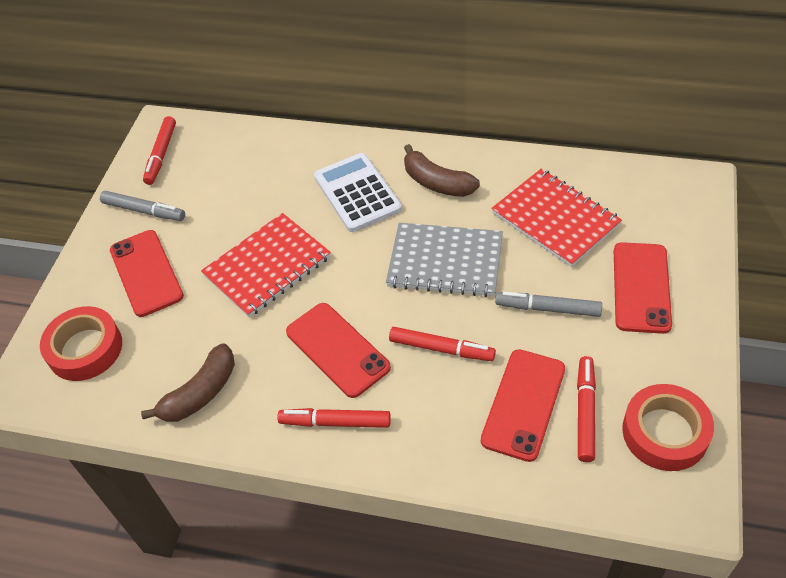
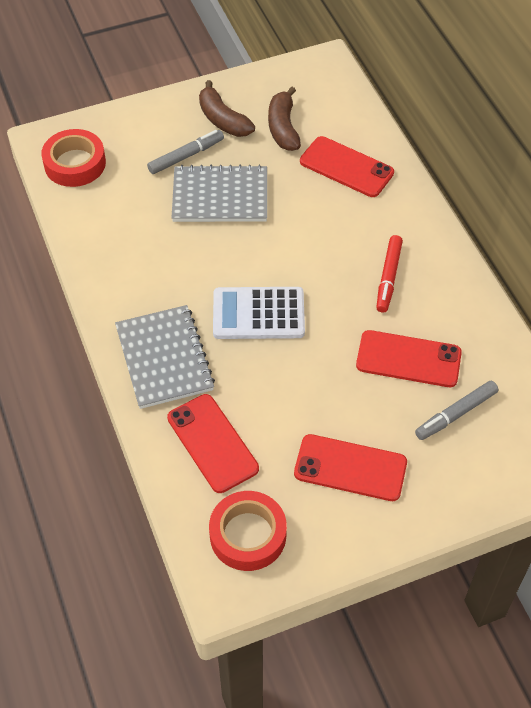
grey notebook: 1 -> 2
red marker: 4 -> 1
red notebook: 2 -> 0

